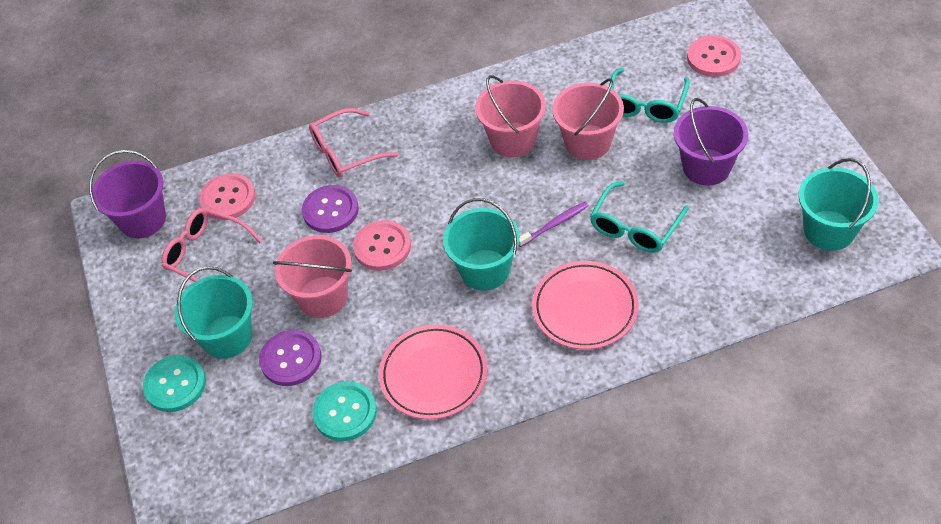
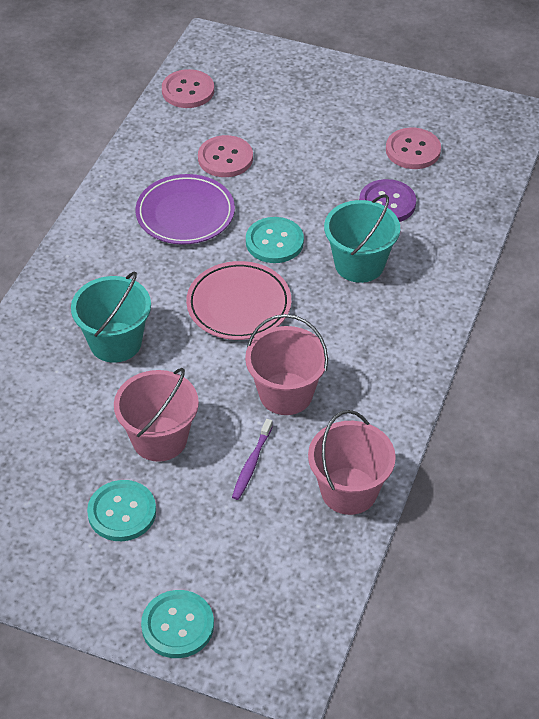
pink glasses: 2 -> 0
pink plate: 2 -> 1
purple bucket: 2 -> 0
purple button: 2 -> 1
purple plate: 0 -> 1
turquoise bucket: 3 -> 2
turquoise button: 2 -> 3
turquoise glasses: 2 -> 0

